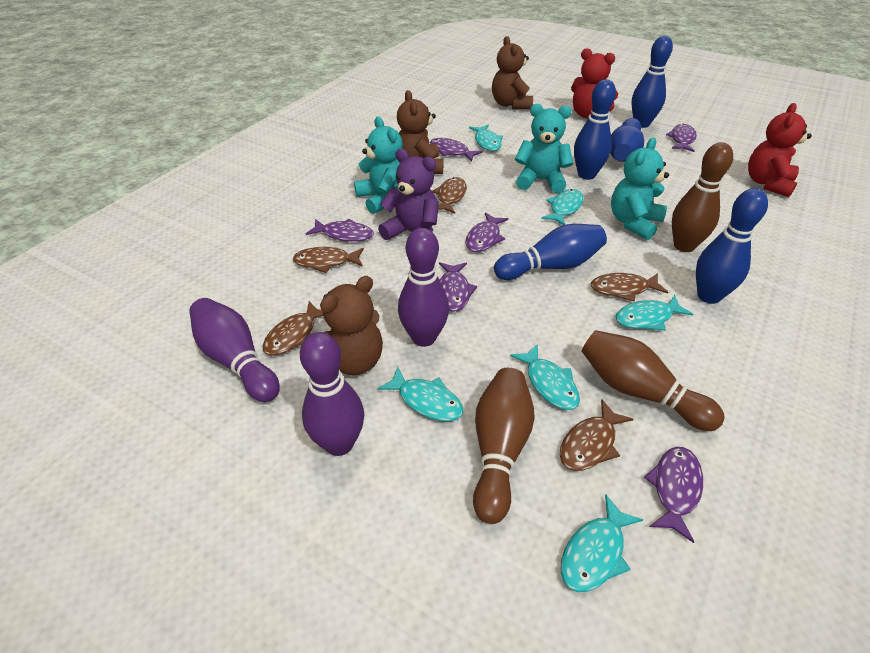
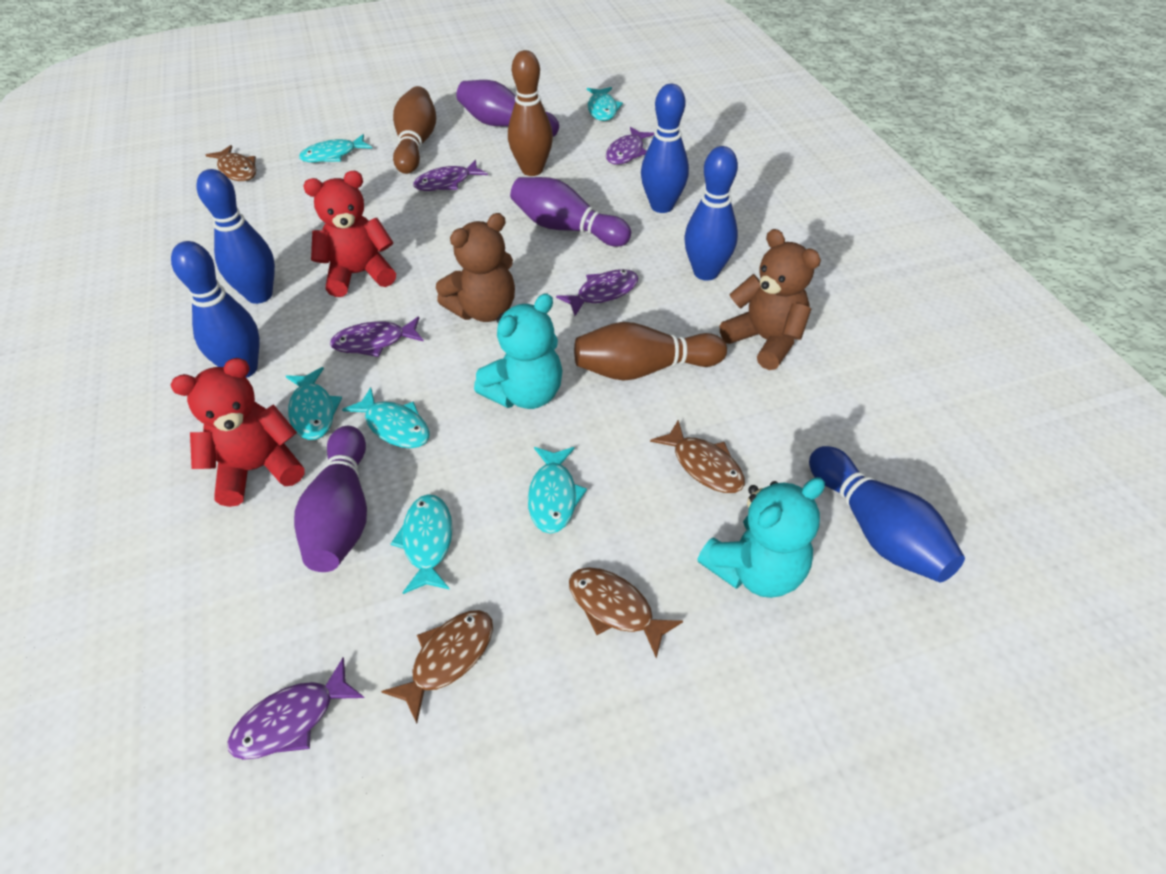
brown fish: 5 -> 4
brown teddy bear: 3 -> 2
purple fish: 6 -> 5
purple teddy bear: 1 -> 0
turquoise teddy bear: 3 -> 2

